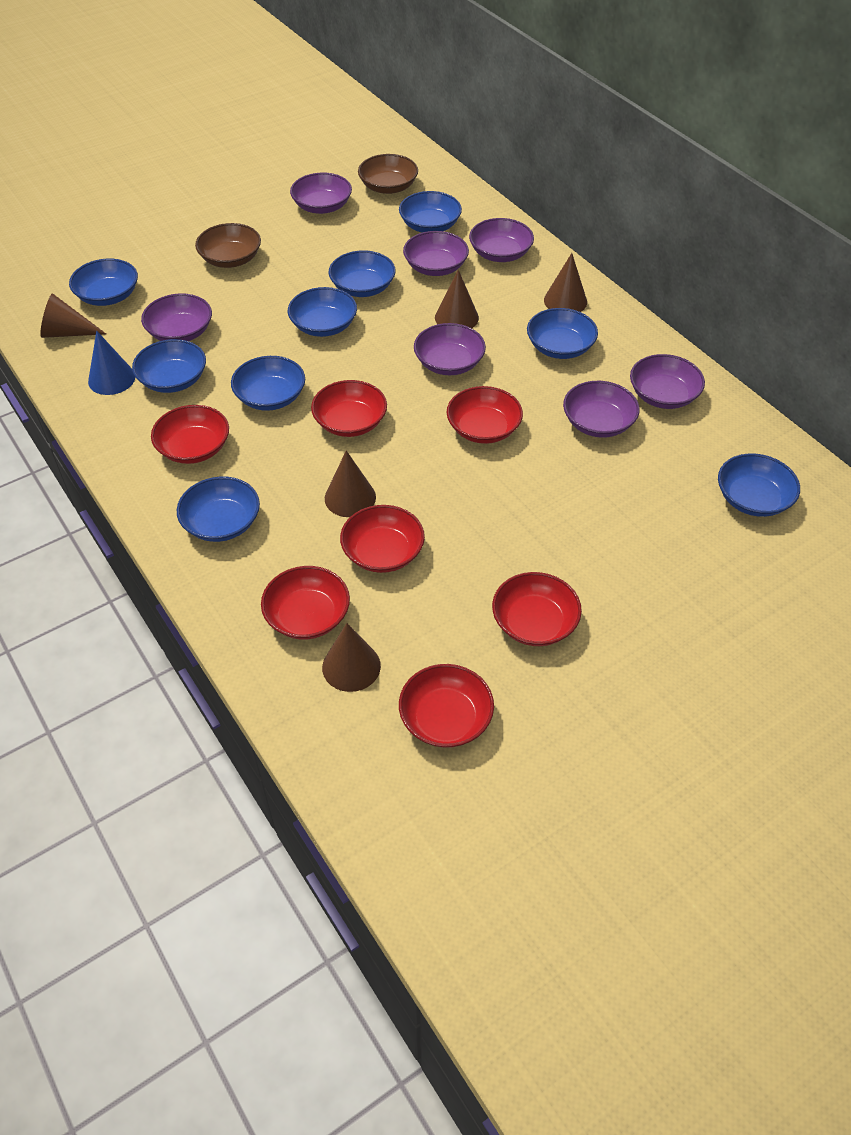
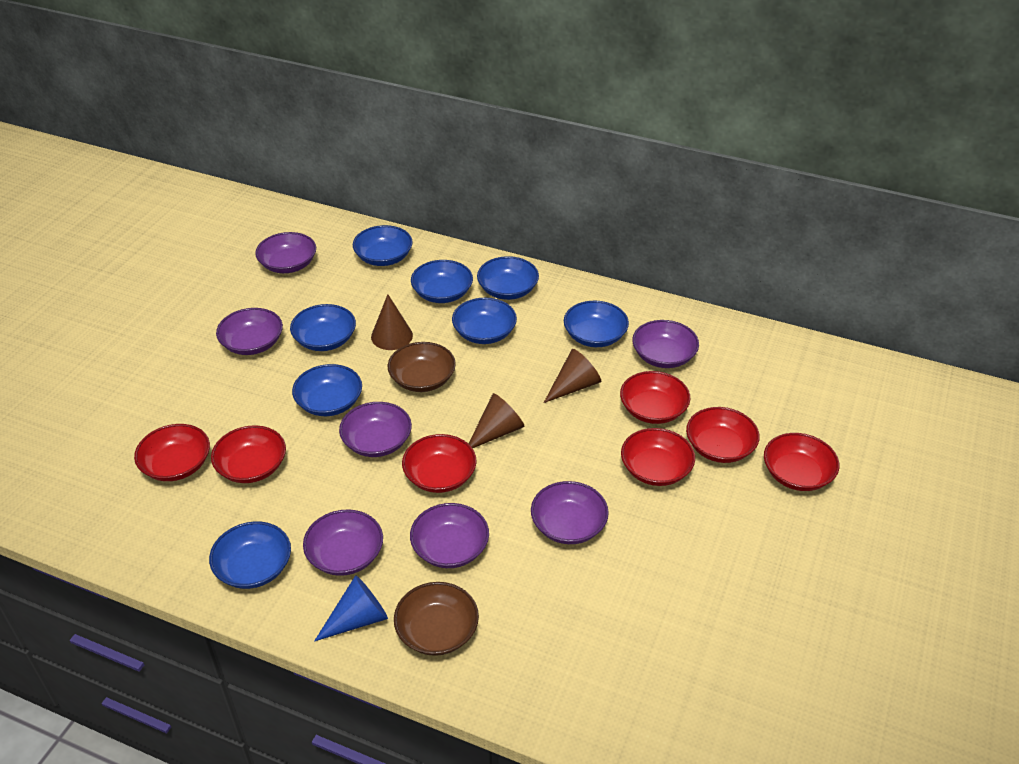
blue bowl: 9 -> 8
brown cone: 5 -> 3

